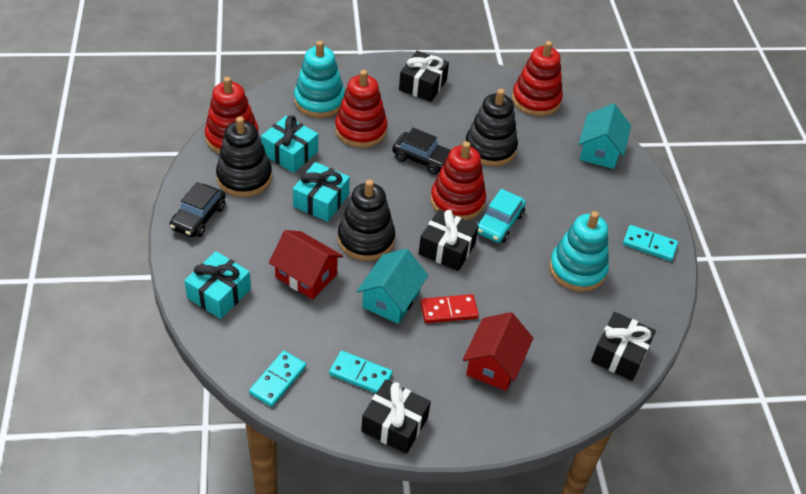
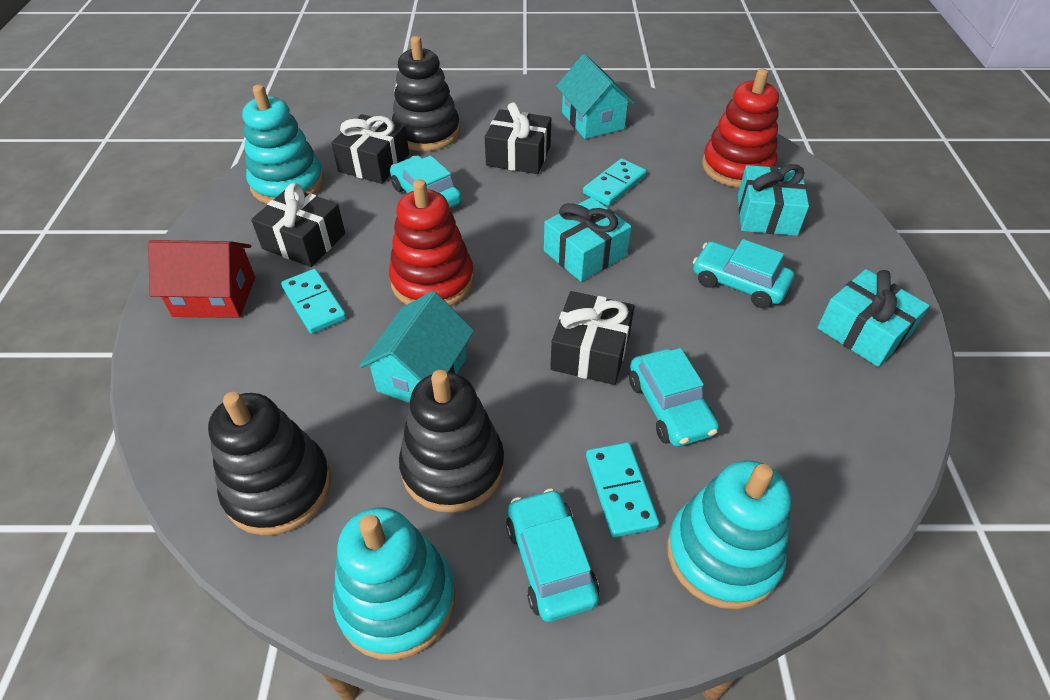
black car: 2 -> 0
red domino: 1 -> 0
red house: 2 -> 1
red stacking toy: 4 -> 2
turquoise car: 1 -> 4
turquoise stacking toy: 2 -> 3

